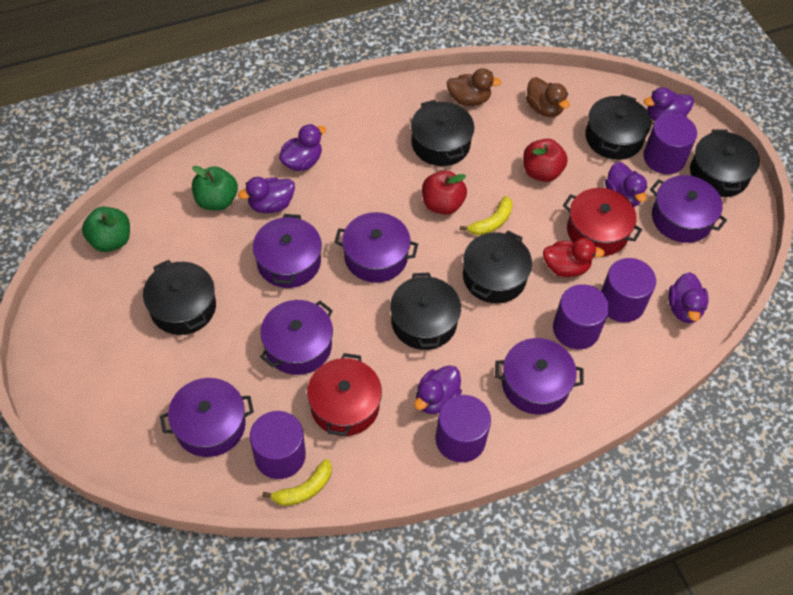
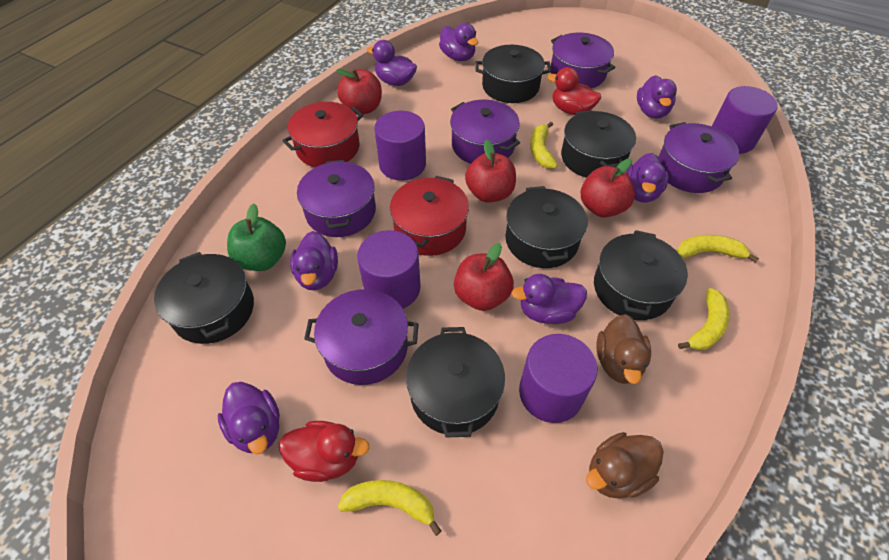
green apple: 2 -> 1
purple cylinder: 5 -> 4
purple duck: 6 -> 7
purple pot: 6 -> 5
red apple: 2 -> 4
red duck: 1 -> 2
yellow banana: 2 -> 4

